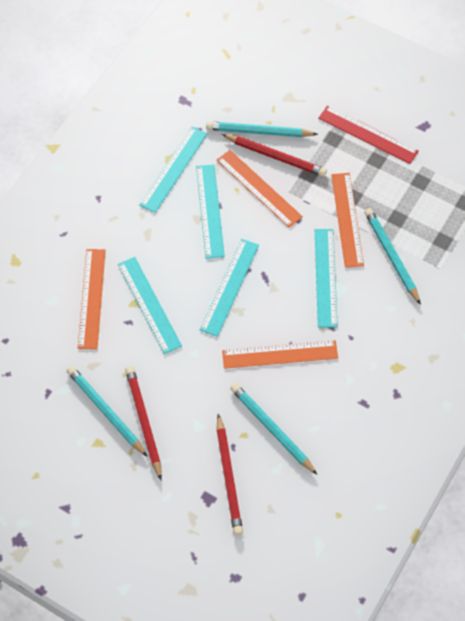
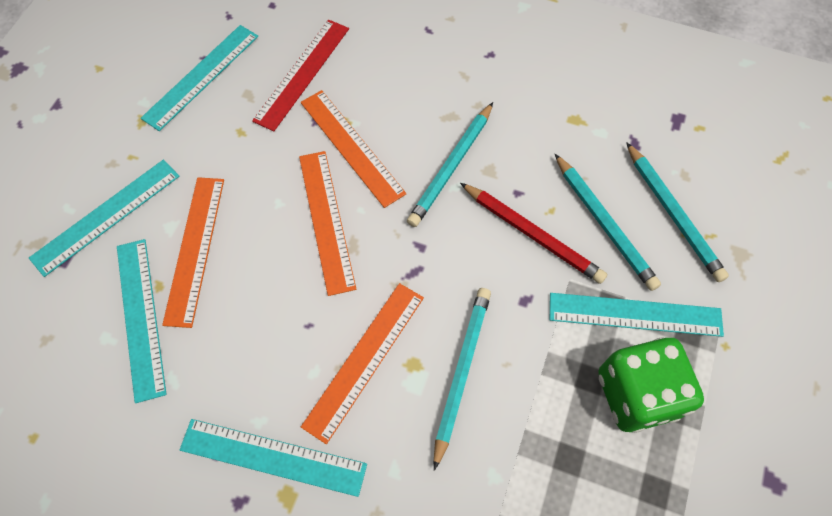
green dice: 0 -> 1
red pencil: 3 -> 1

